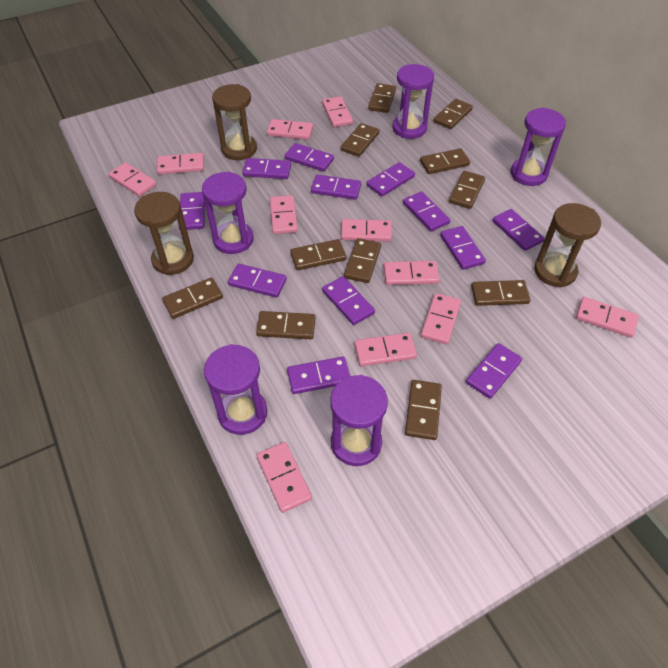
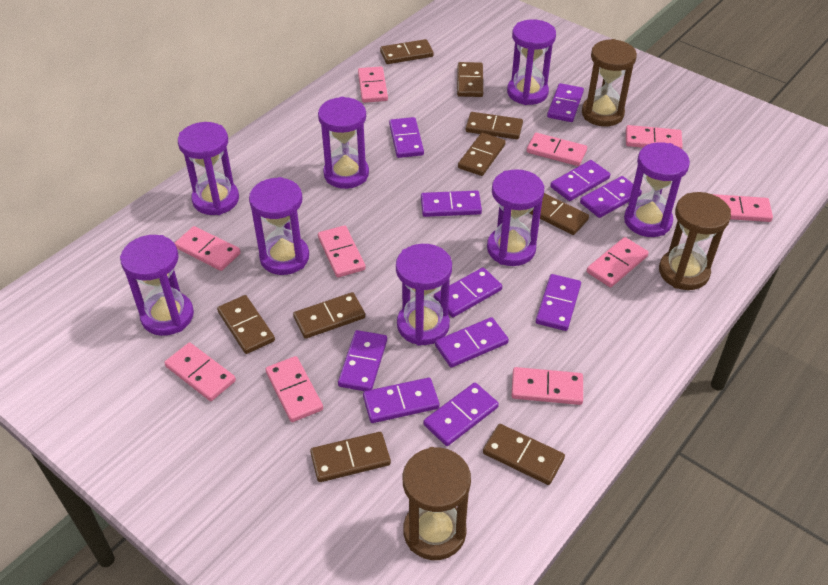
brown domino: 11 -> 9
pink domino: 11 -> 10
purple domino: 12 -> 11
purple hourglass: 5 -> 8

